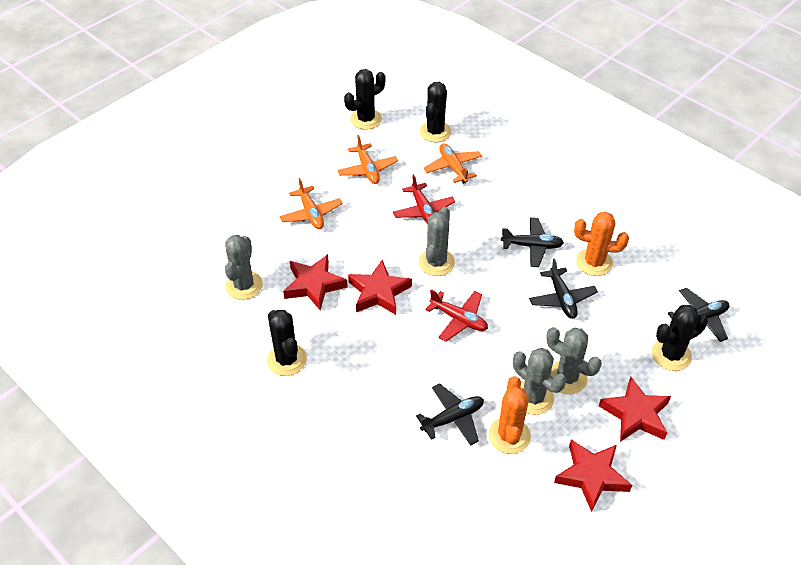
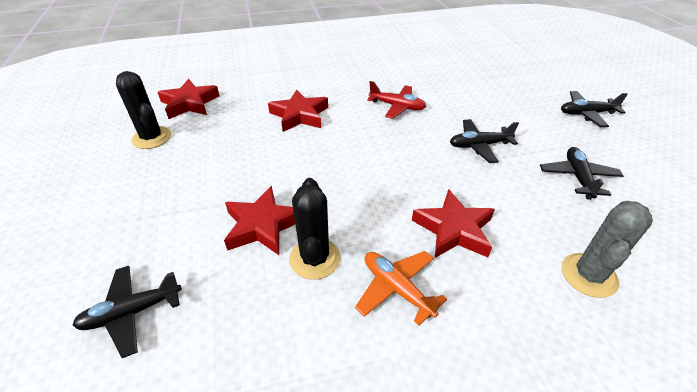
black cactus: 4 -> 2
grey cactus: 4 -> 1
orange cactus: 2 -> 0
orange plane: 3 -> 1
red plane: 2 -> 1

